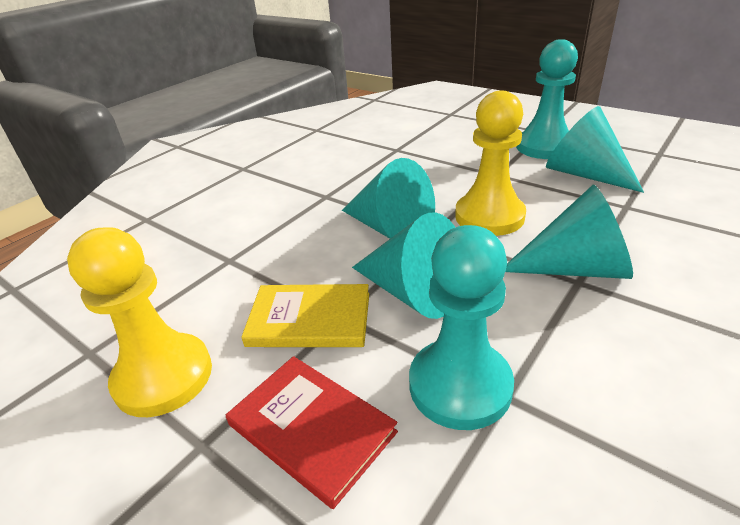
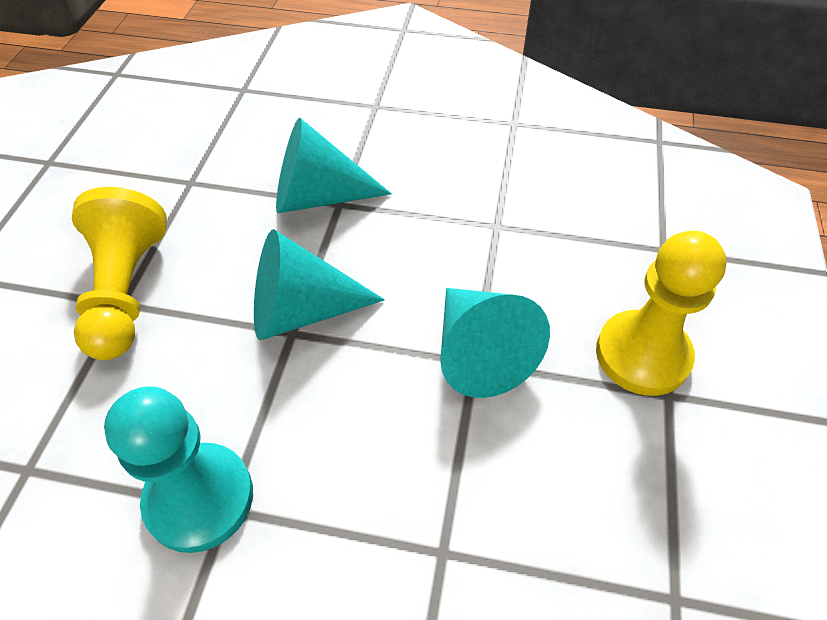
red book: 1 -> 0
turquoise cone: 4 -> 3
turquoise pawn: 2 -> 1
yellow book: 1 -> 0

